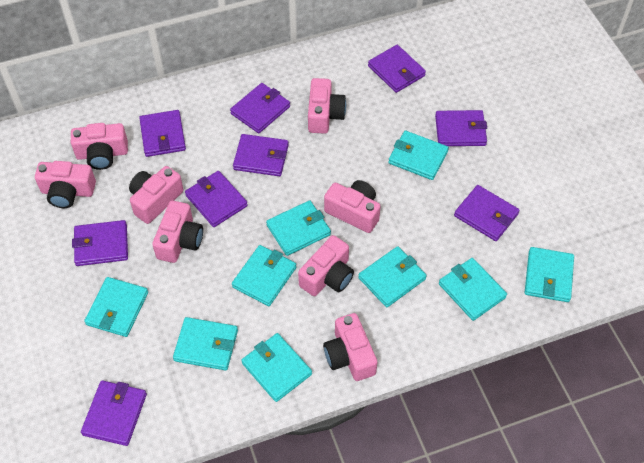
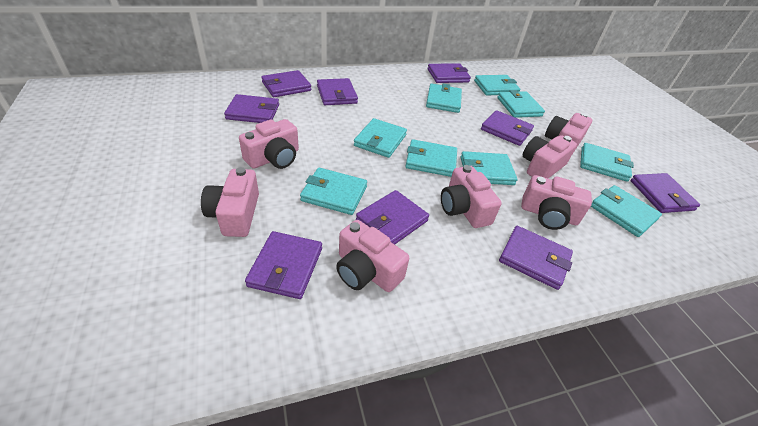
pink camera: 8 -> 7

